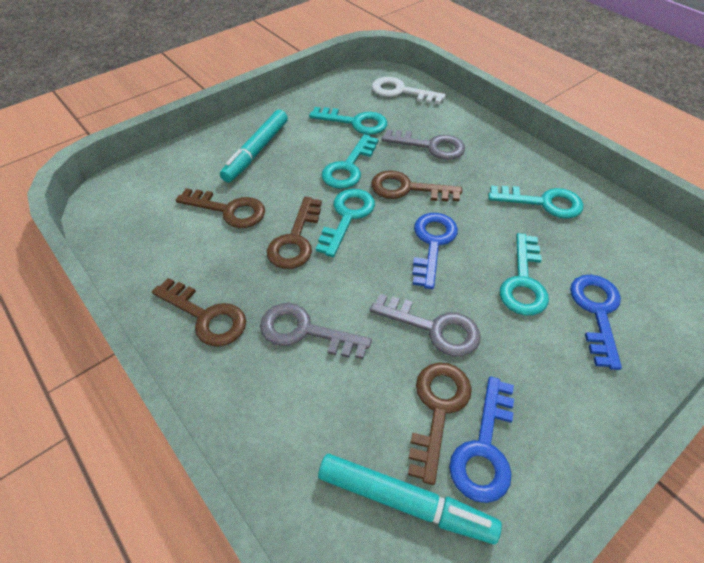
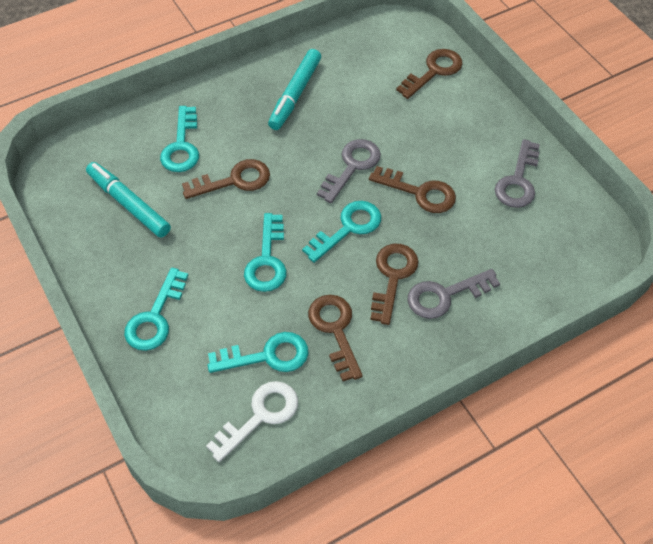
blue key: 3 -> 0

